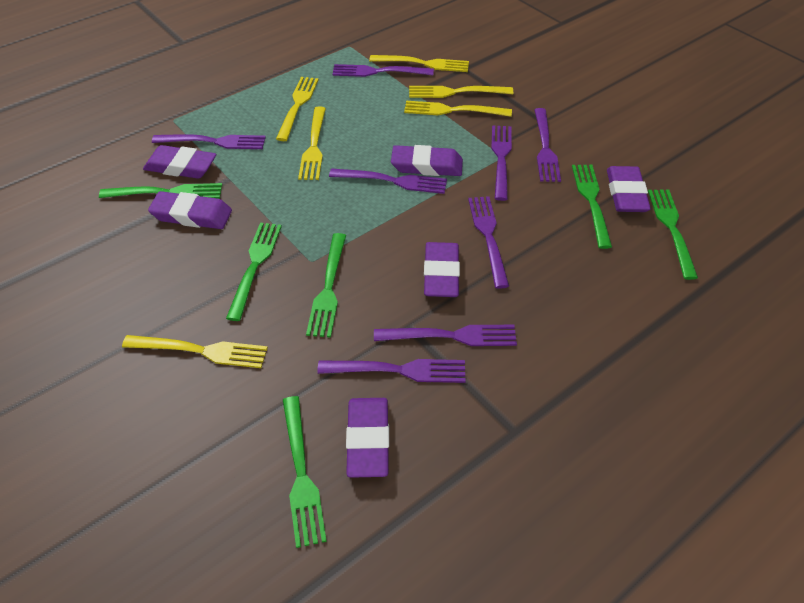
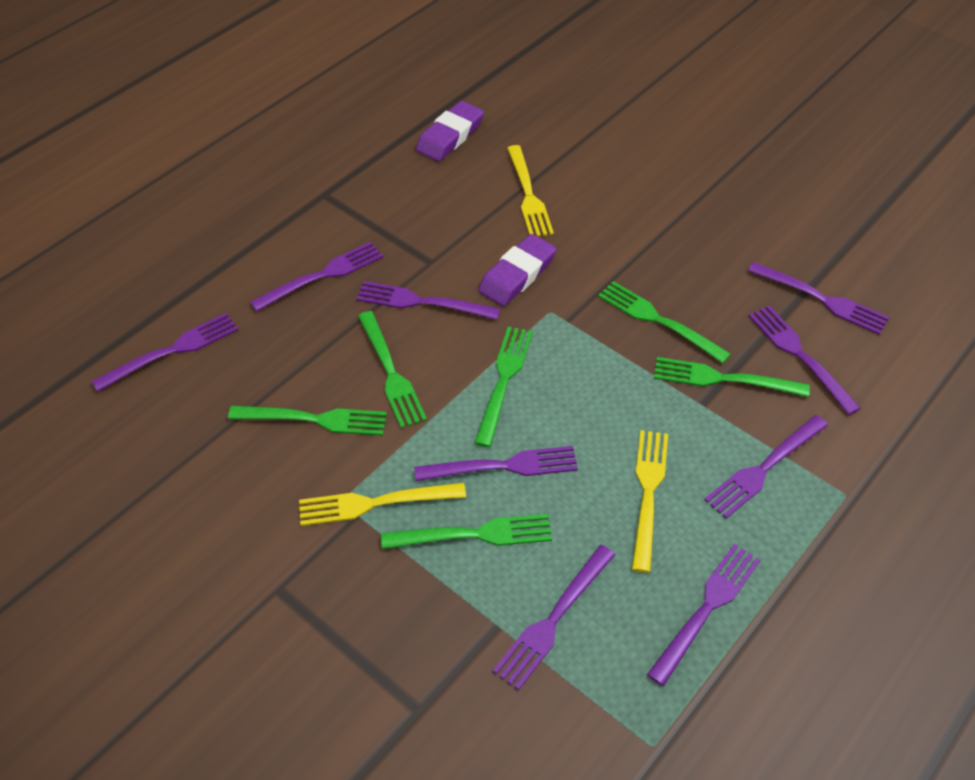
purple eraser: 6 -> 2
purple fork: 8 -> 9
yellow fork: 6 -> 3

